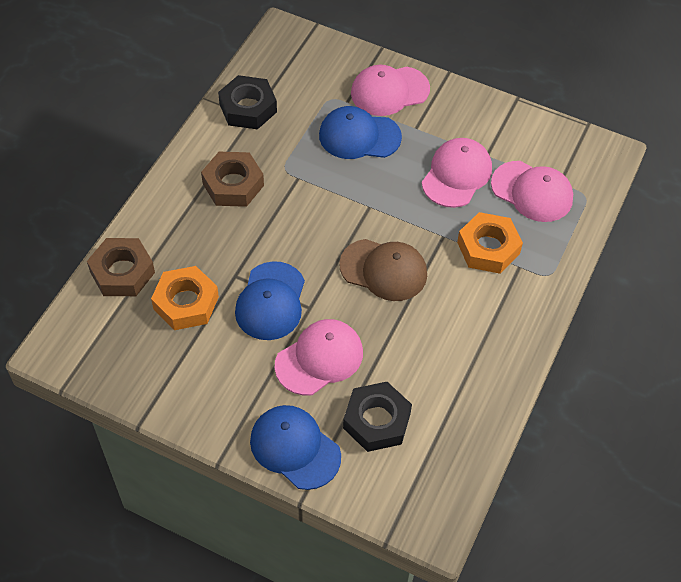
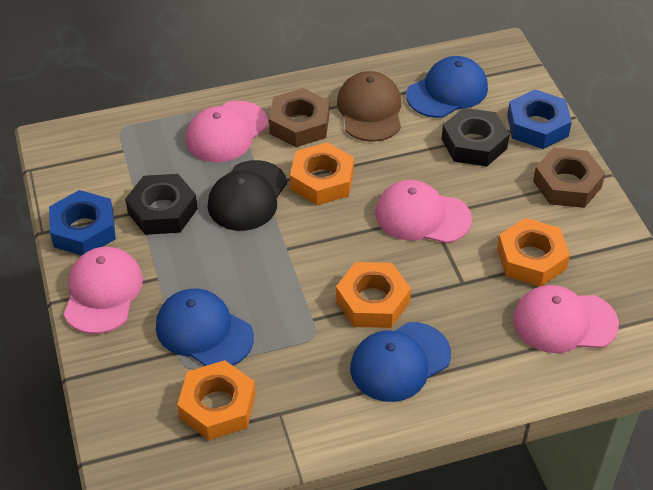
black cap: 0 -> 1
blue nut: 0 -> 2
orange nut: 2 -> 4

